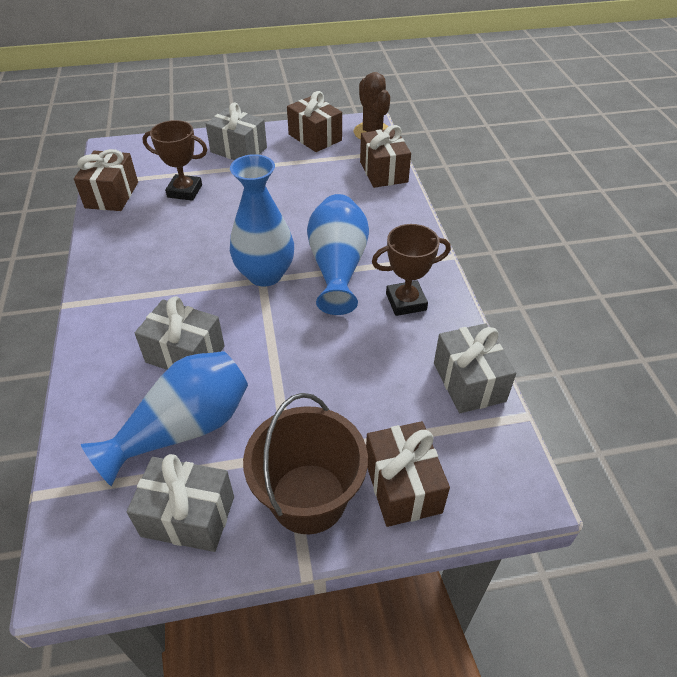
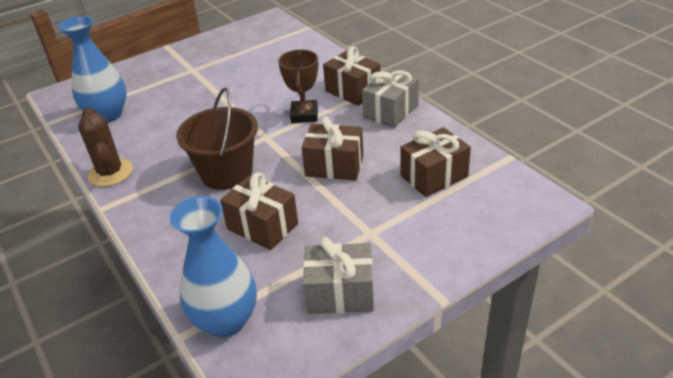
blue vase: 3 -> 2
brown trophy: 2 -> 1
grey gift: 4 -> 2

